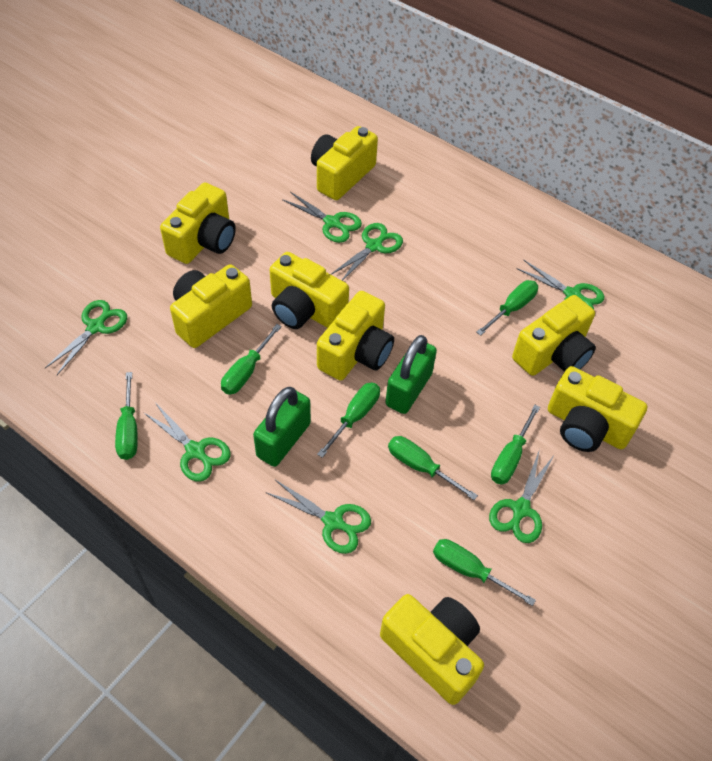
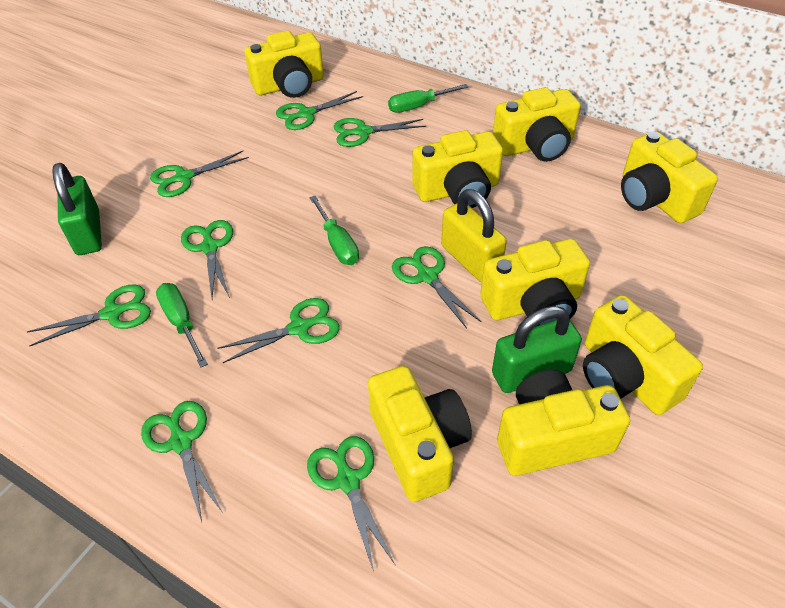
green scissors: 7 -> 9
green screwdriver: 7 -> 3
yellow padlock: 0 -> 1

